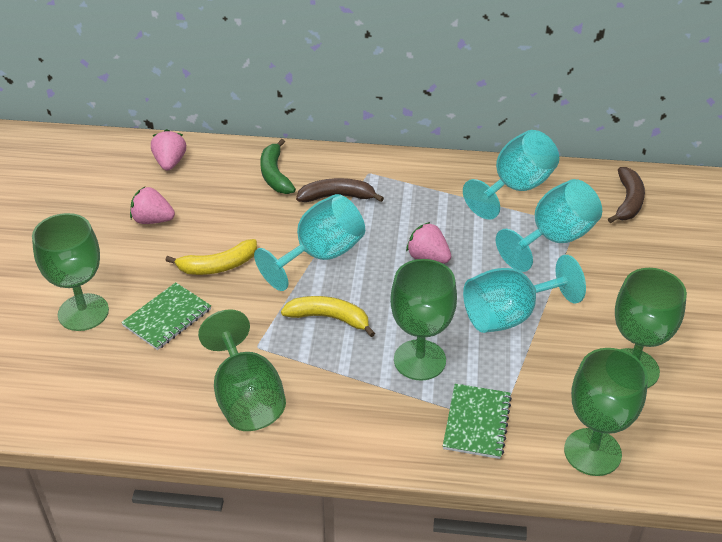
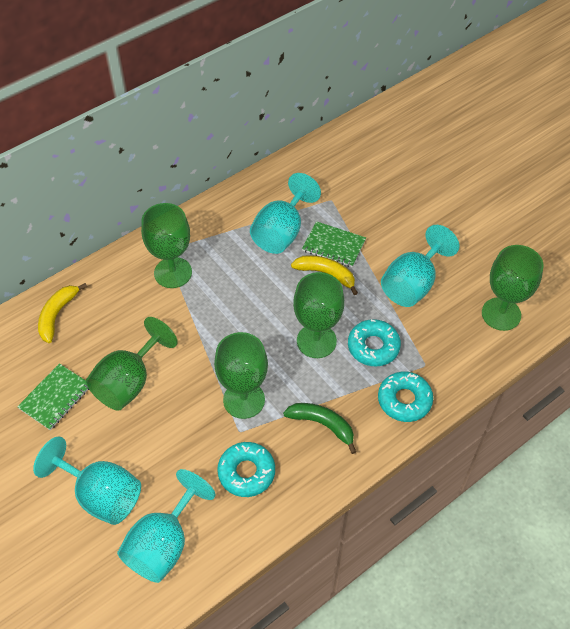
brown banana: 2 -> 0
pink strawberry: 3 -> 0
turquoise donut: 0 -> 3

